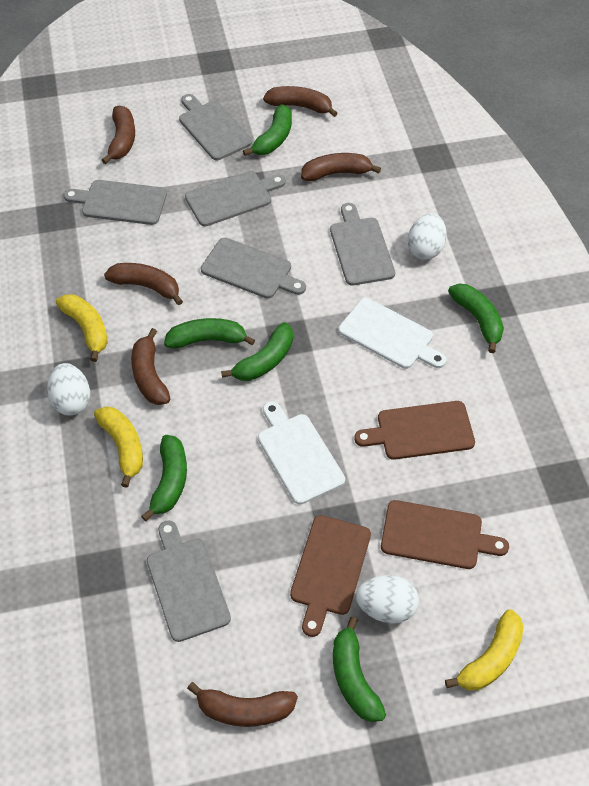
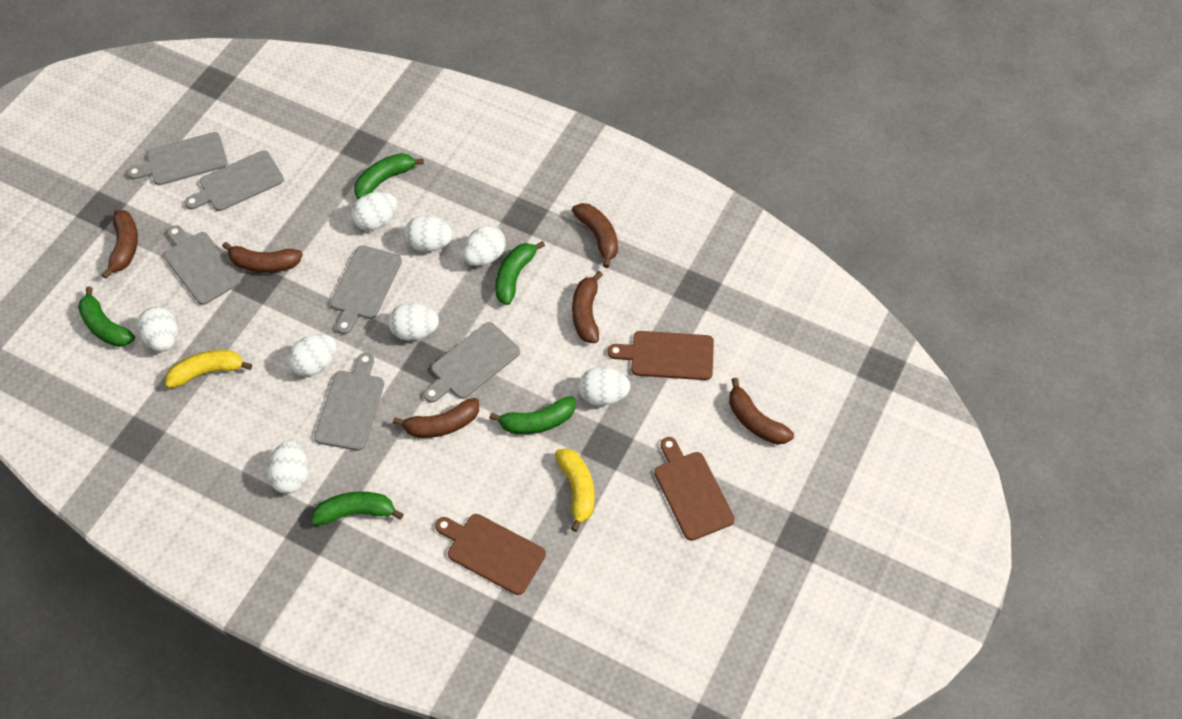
green banana: 6 -> 5
white cutting board: 2 -> 0
white egg: 3 -> 8
yellow banana: 3 -> 2

